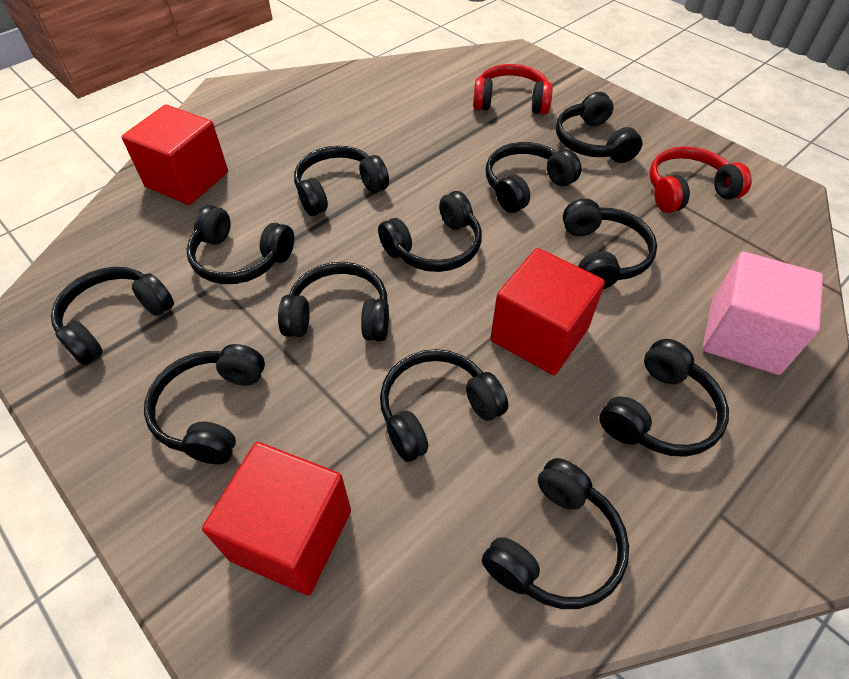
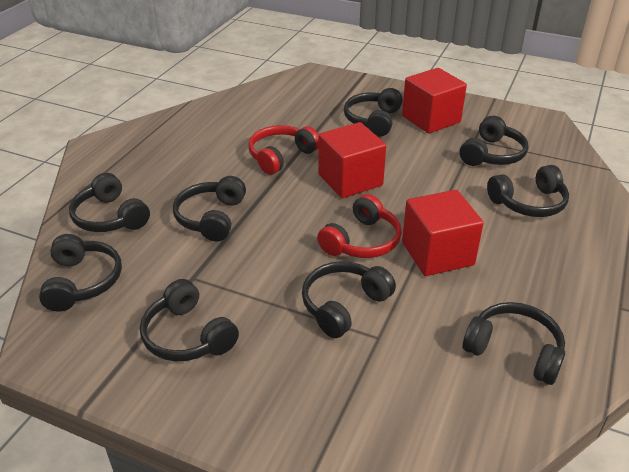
black headphones: 12 -> 9
pink cube: 1 -> 0

